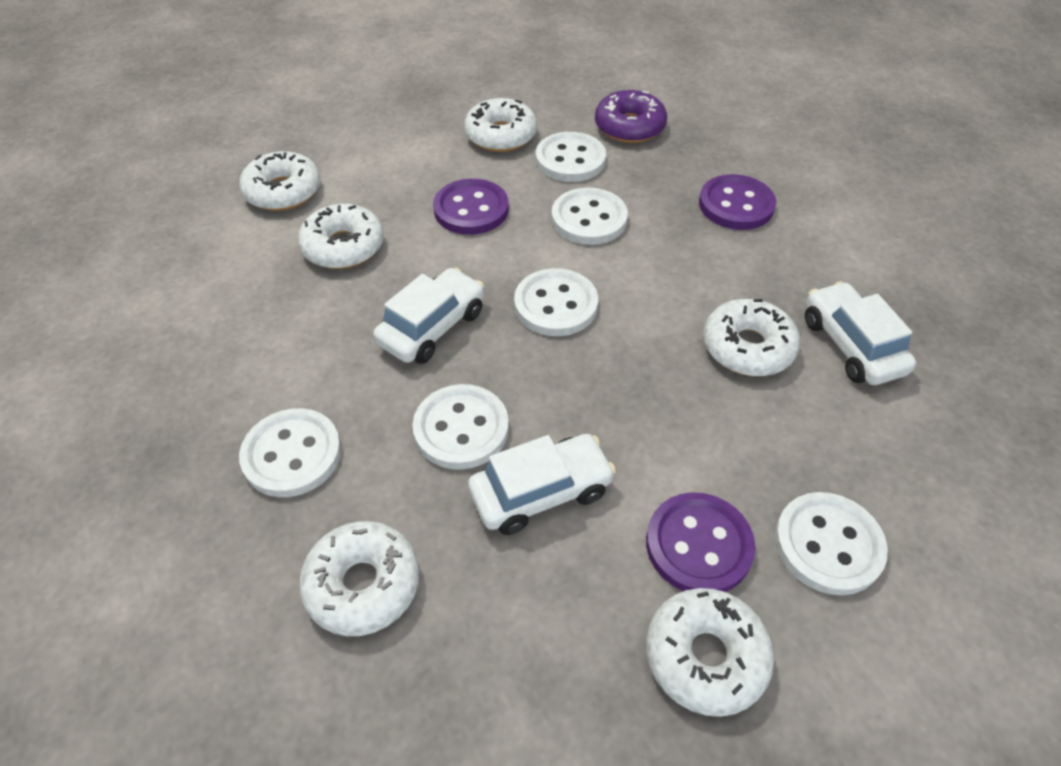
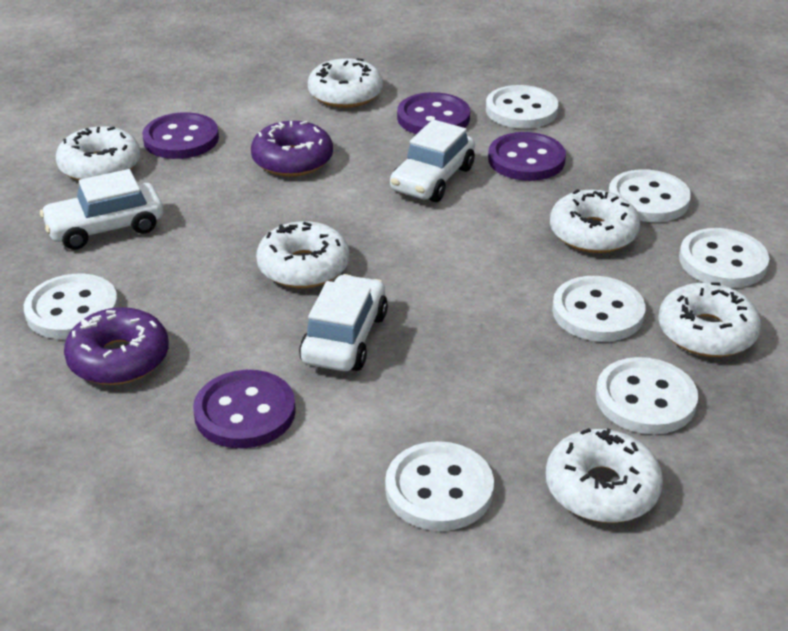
purple button: 3 -> 4
purple donut: 1 -> 2
white button: 6 -> 7

